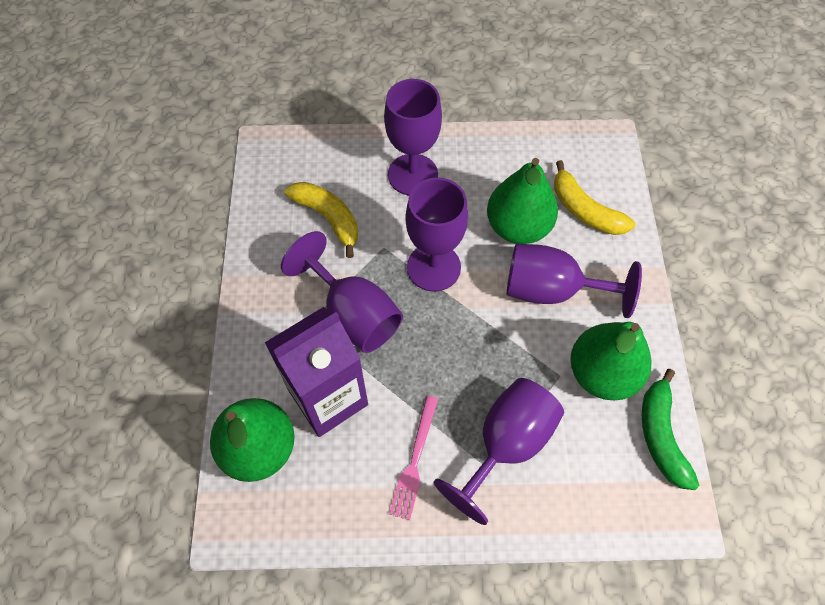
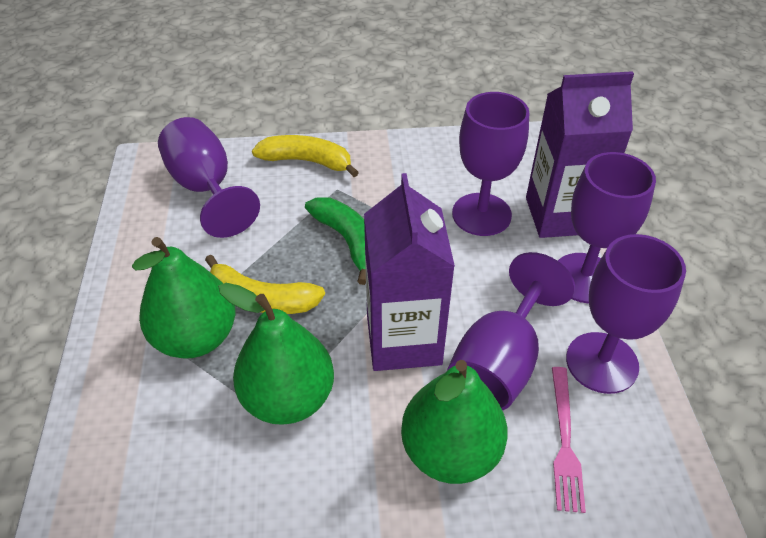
purple carton: 1 -> 2

